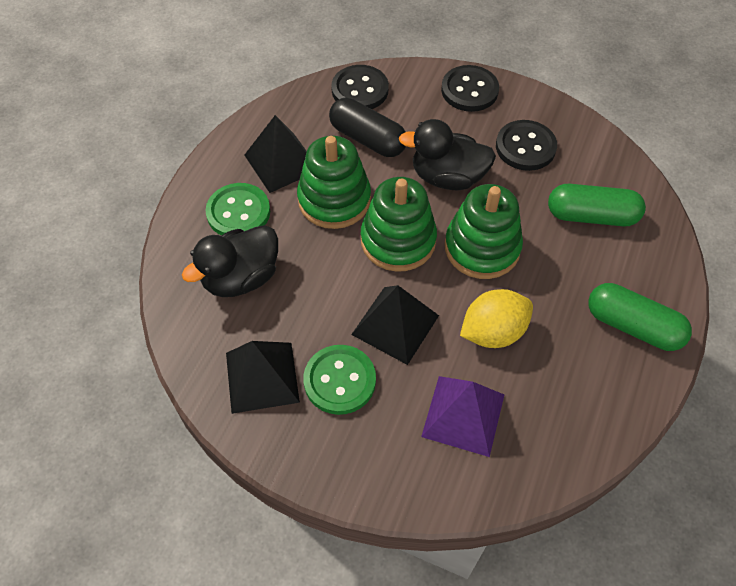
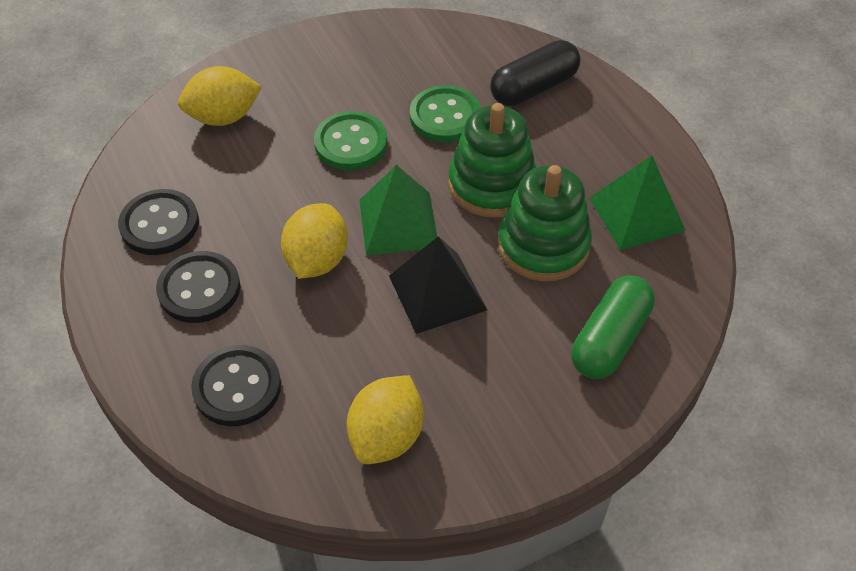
black duck: 2 -> 0
black pyramid: 3 -> 1
green capsule: 2 -> 1
green pyramid: 0 -> 2
green stacking toy: 3 -> 2
purple pyramid: 1 -> 0
yellow lemon: 1 -> 3

